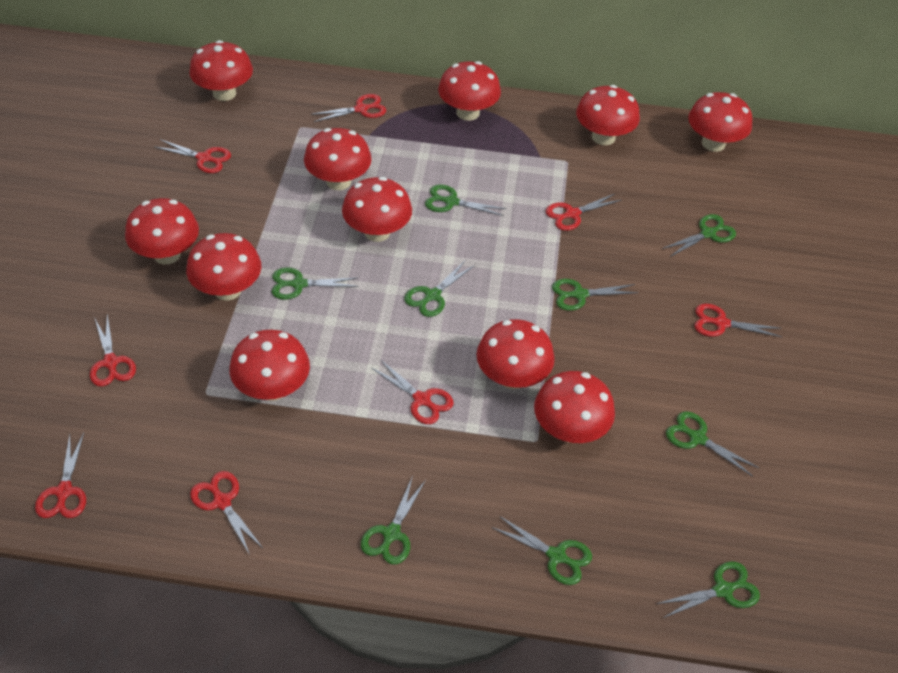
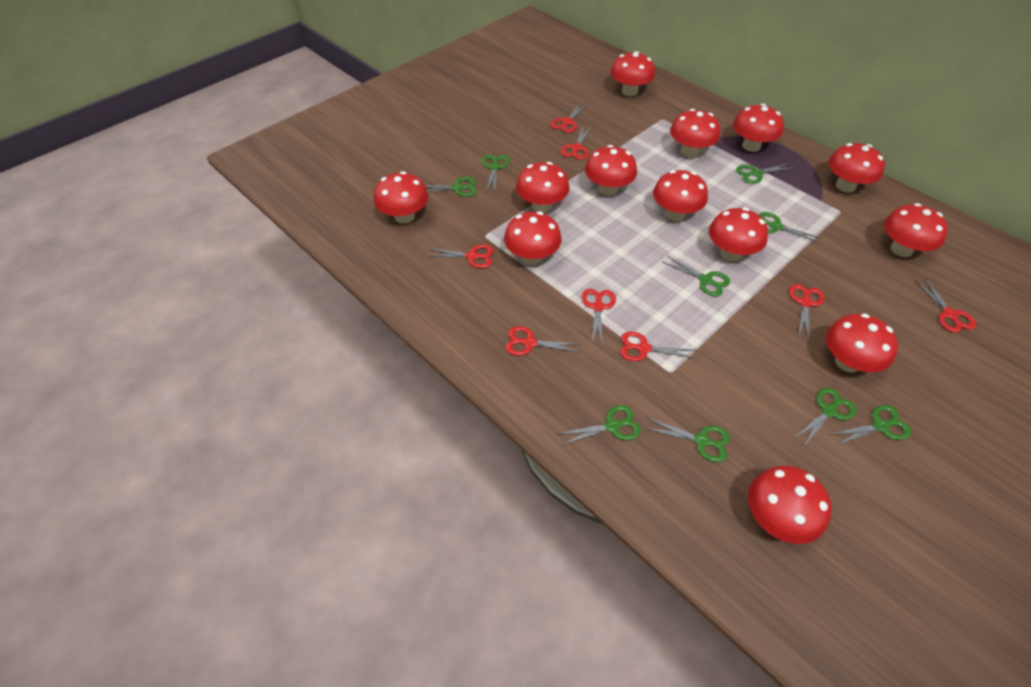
red mushroom: 11 -> 13

